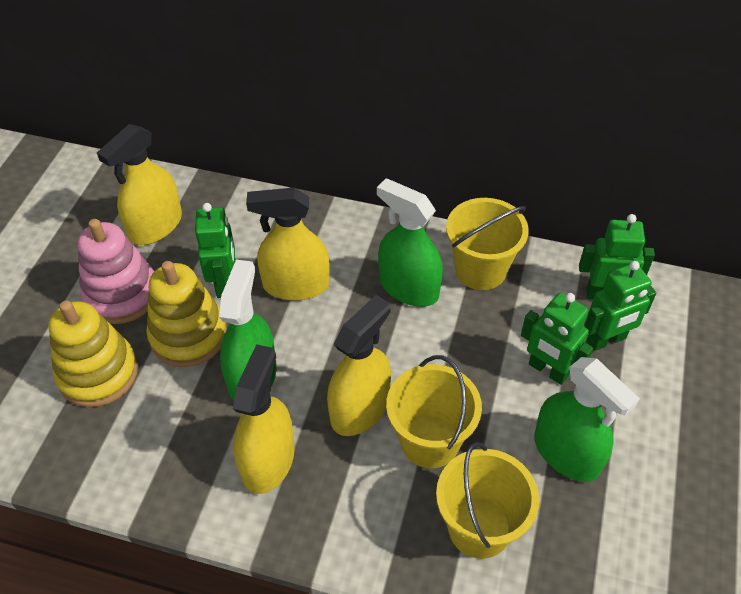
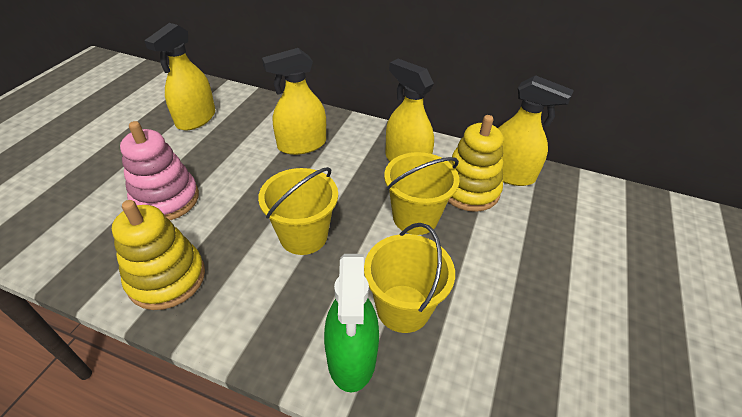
green robot: 4 -> 0
green spray bottle: 3 -> 1

